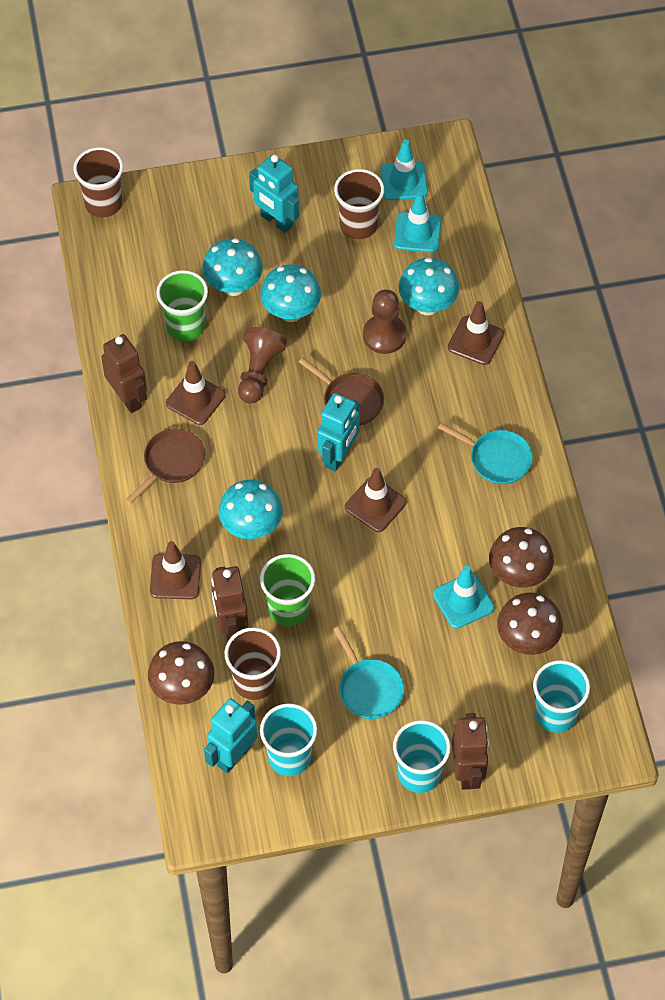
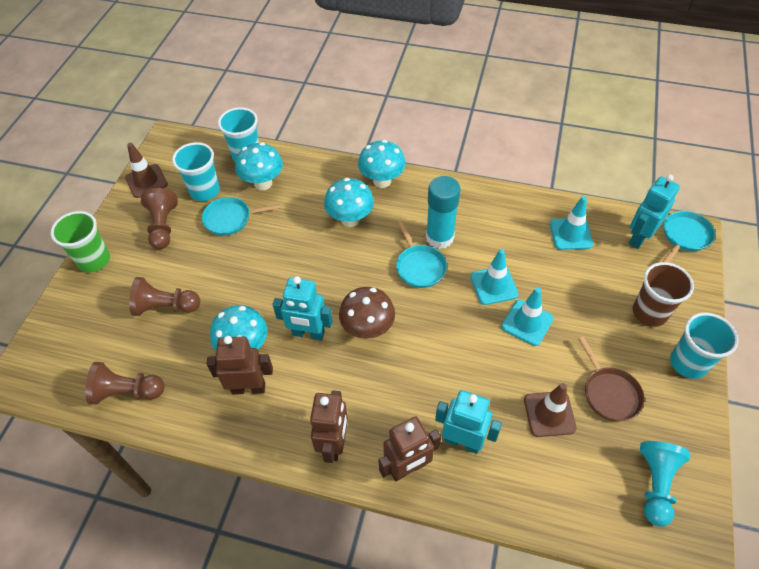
brown cup: 3 -> 1
brown mushroom: 3 -> 1
brown pan: 2 -> 1
brown pawn: 2 -> 3
brown traffic cone: 4 -> 2
green cup: 2 -> 1
turquoise glue stick: 0 -> 1
turquoise pan: 2 -> 3
turquoise pawn: 0 -> 1

